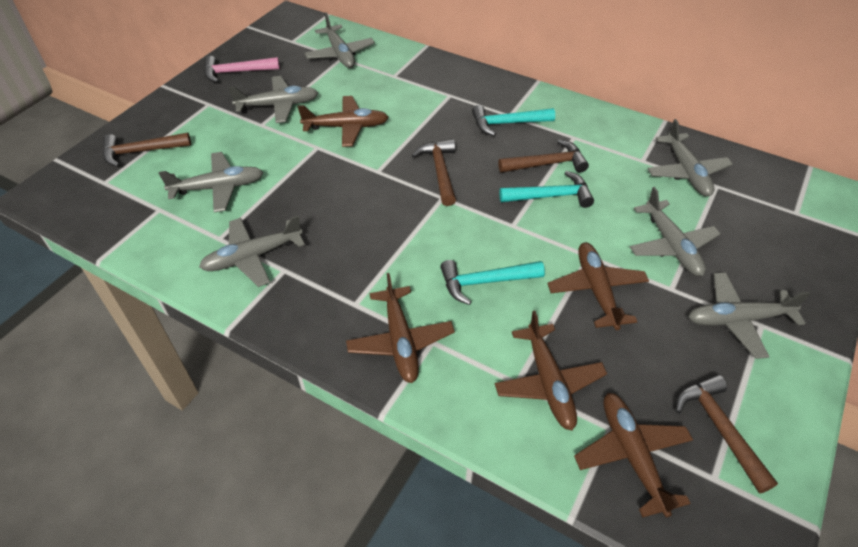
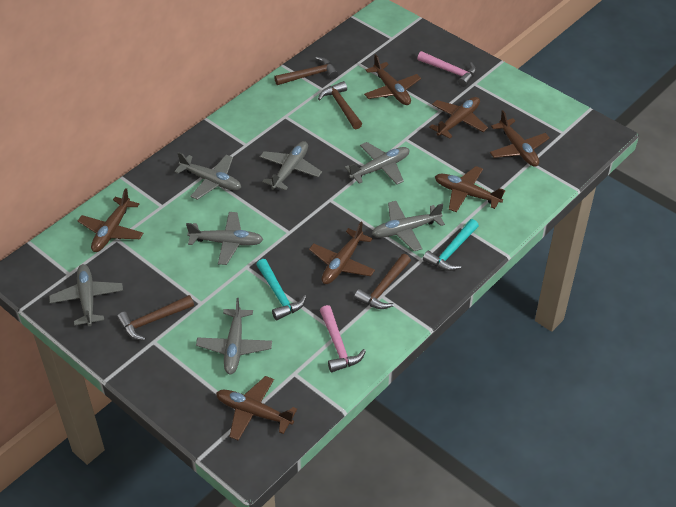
brown plane: 5 -> 7
pink hammer: 1 -> 2
turquoise hammer: 3 -> 2

